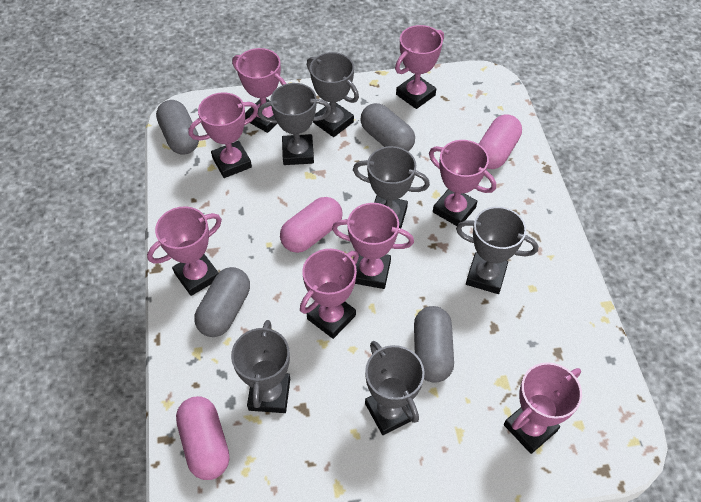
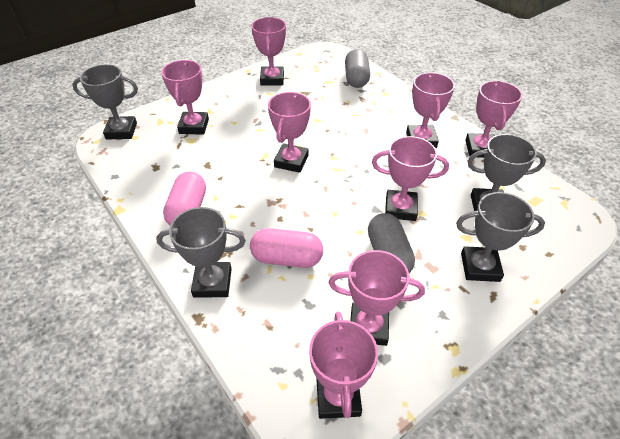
grey capsule: 4 -> 2
grey trophy: 6 -> 4
pink capsule: 3 -> 2

